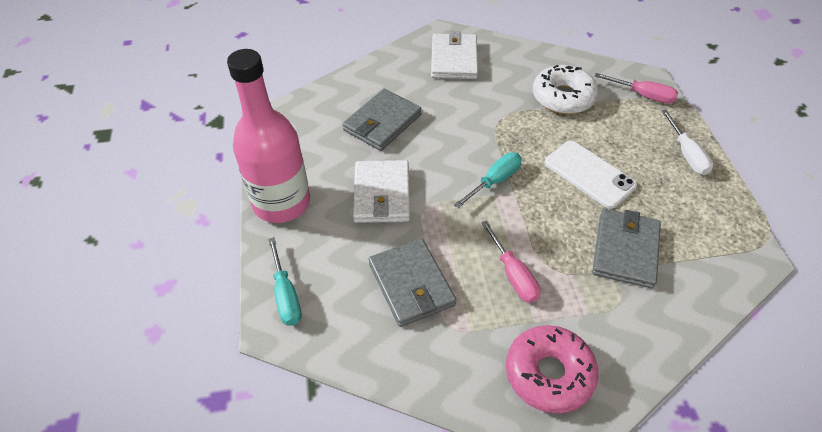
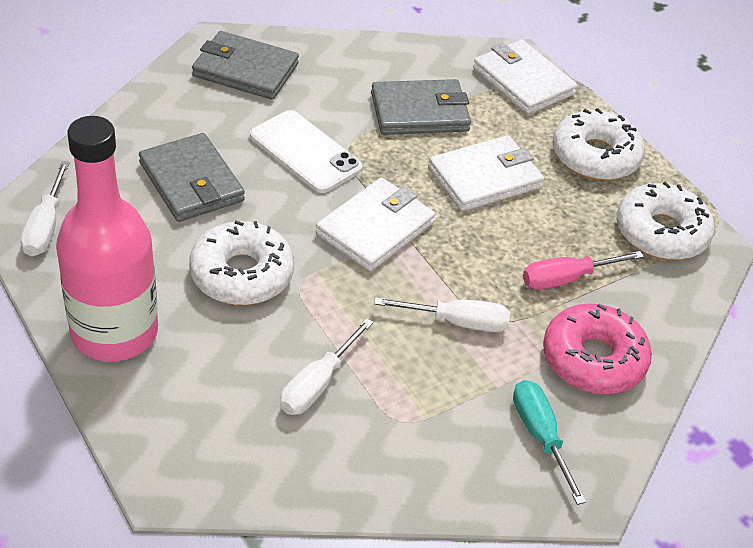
pink screwdriver: 2 -> 1
turquoise screwdriver: 2 -> 1
white donut: 1 -> 3
white screwdriver: 1 -> 3
white wallet: 2 -> 3

